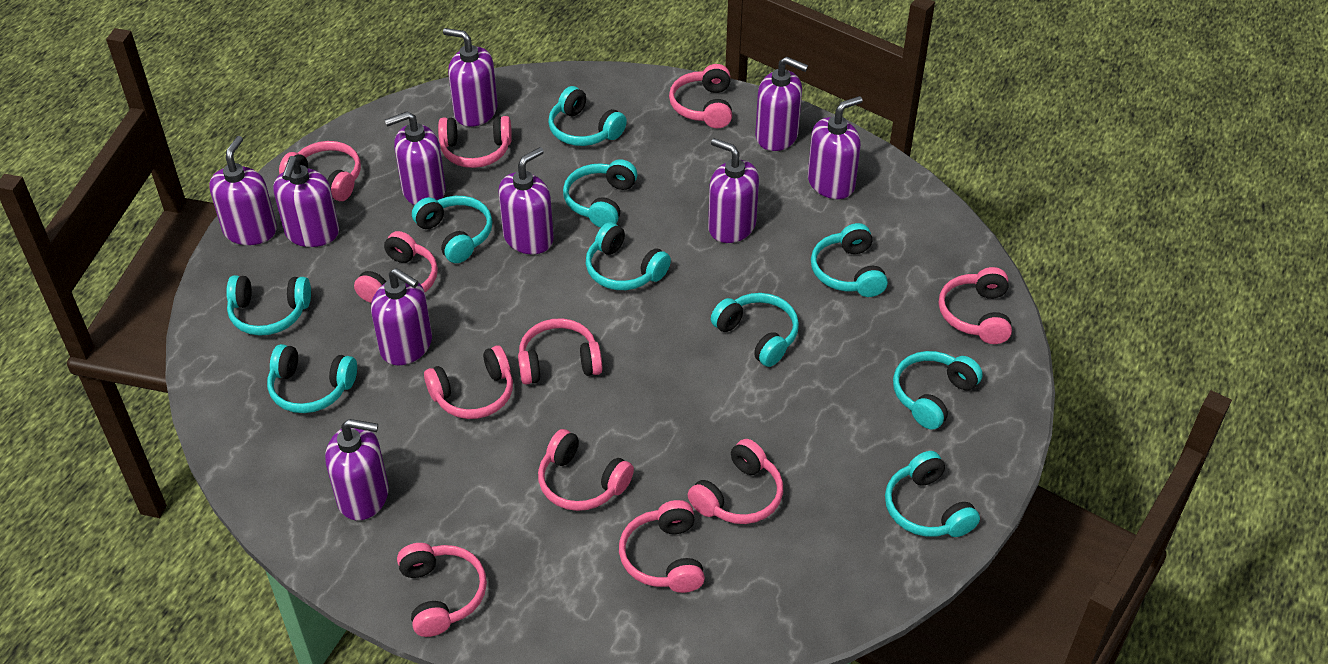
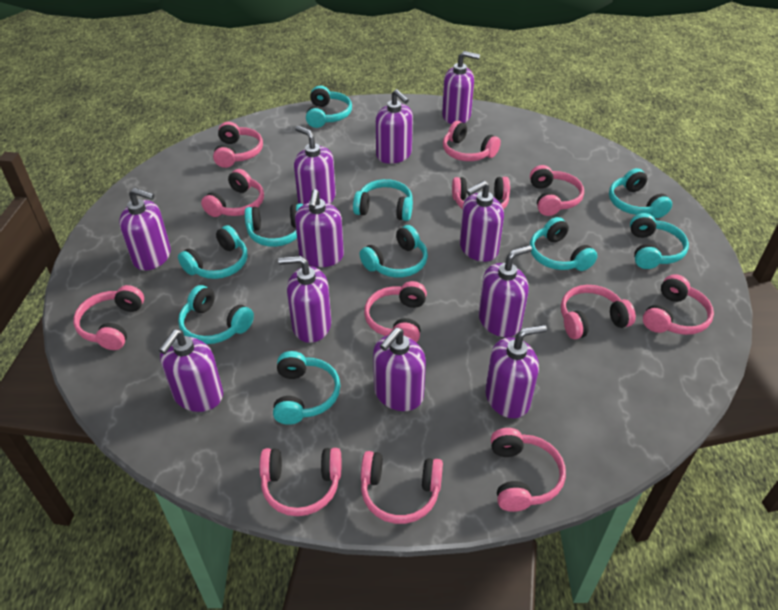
pink headphones: 11 -> 12
purple soap dispenser: 10 -> 11

